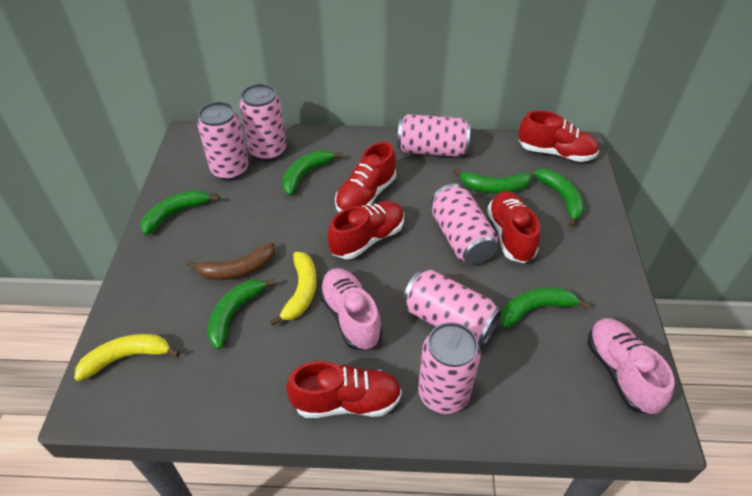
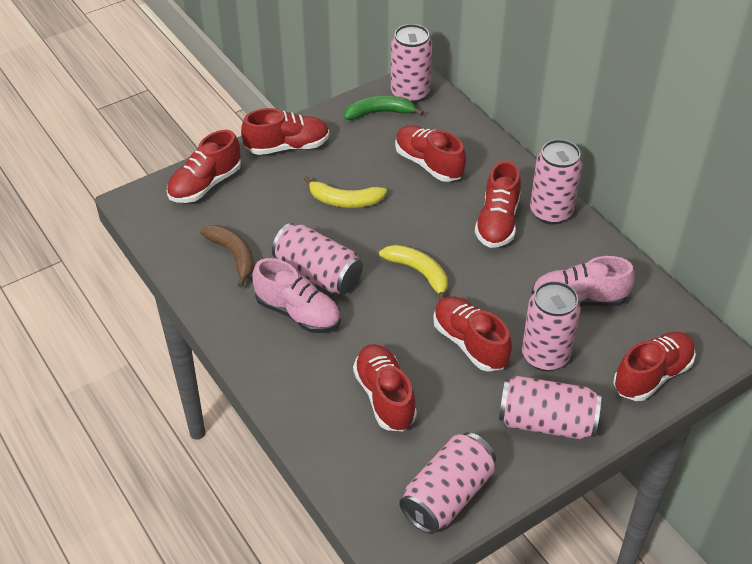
green banana: 6 -> 1
red shoe: 5 -> 7

